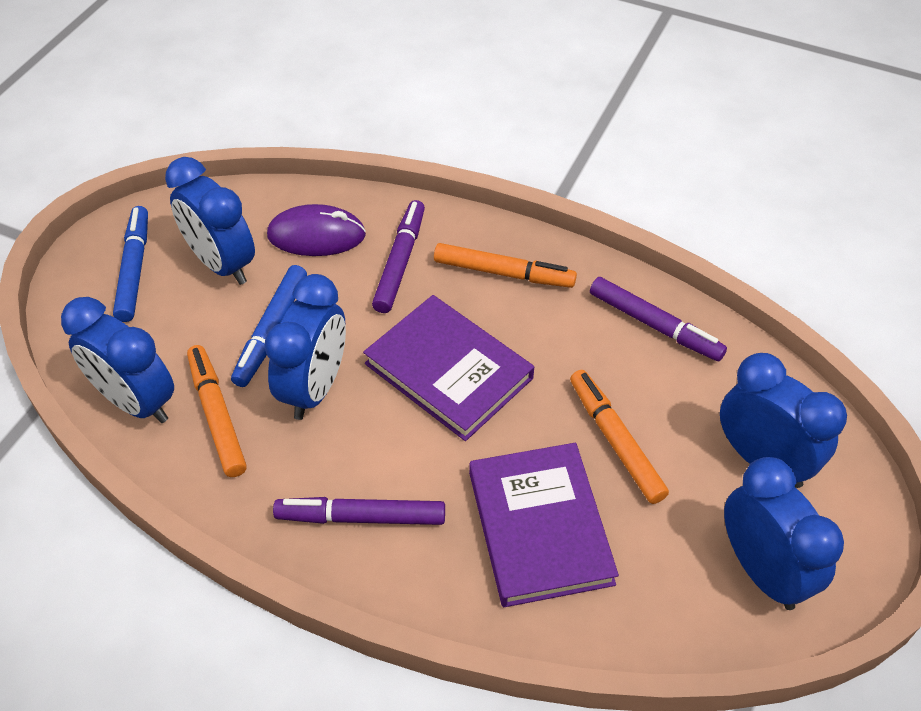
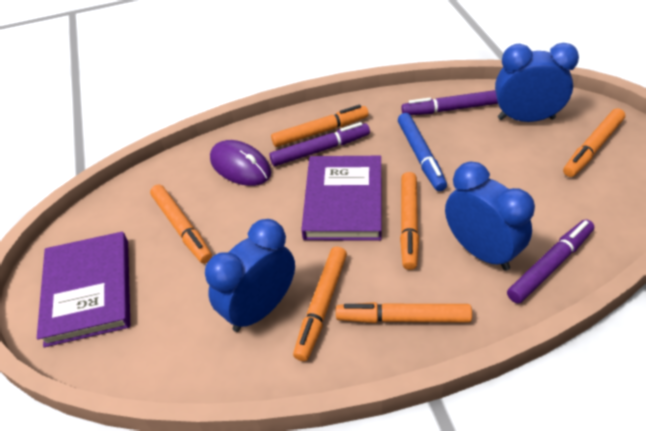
blue clock: 5 -> 3
blue marker: 2 -> 1
orange marker: 3 -> 6

